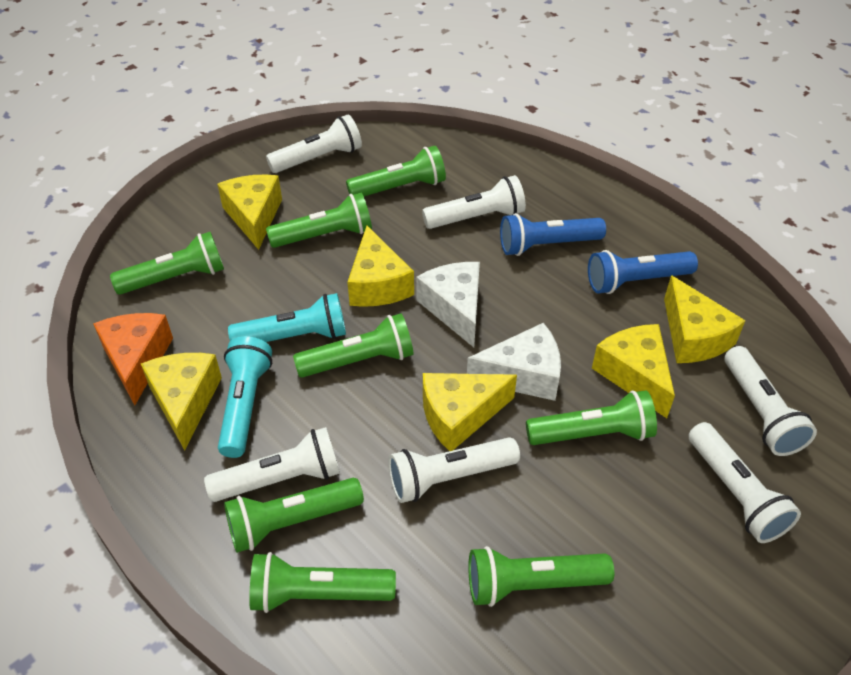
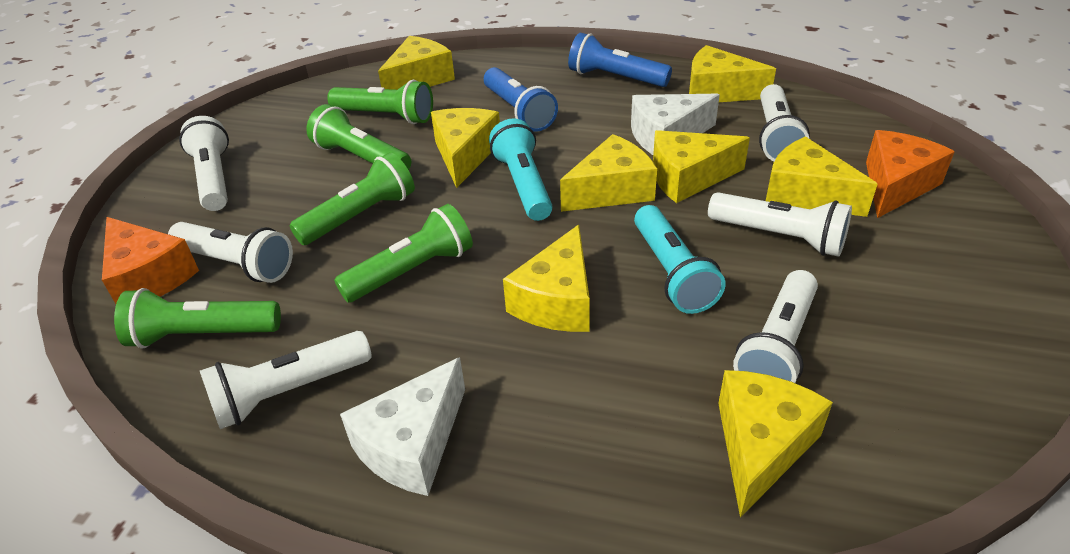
green flashlight: 8 -> 5
orange cheese: 1 -> 2
yellow cheese: 6 -> 8

